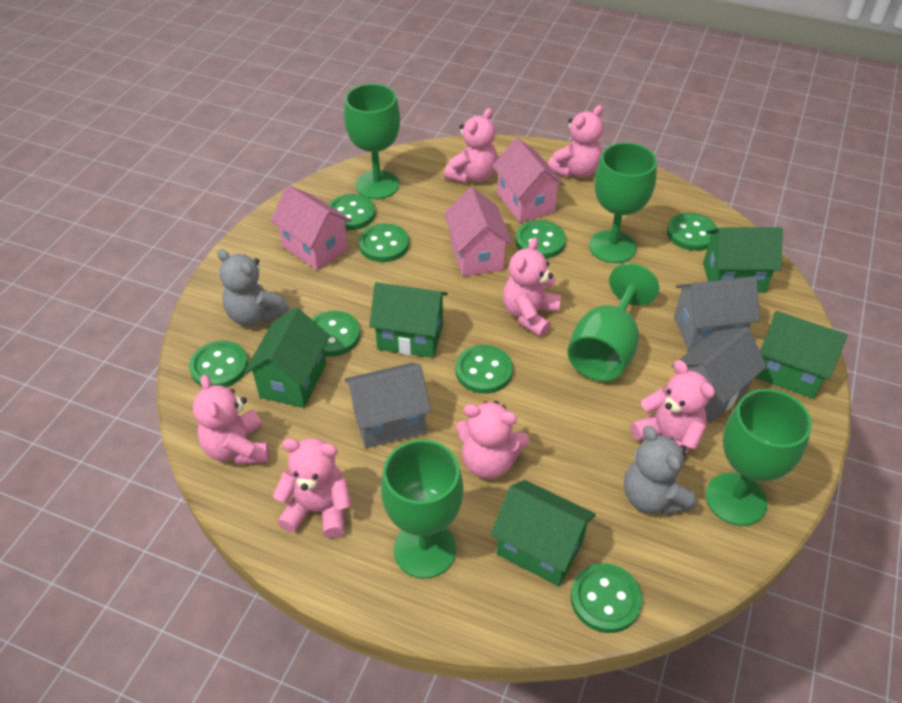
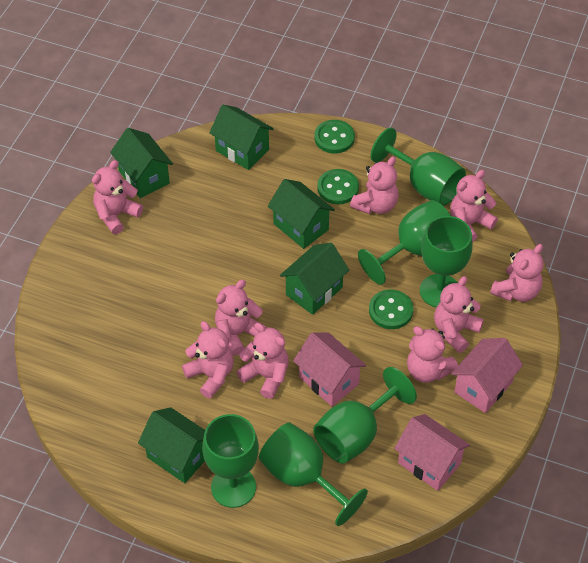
green button: 8 -> 3
green goblet: 5 -> 6
grey house: 3 -> 0
grey teddy bear: 2 -> 0
pink teddy bear: 7 -> 9

